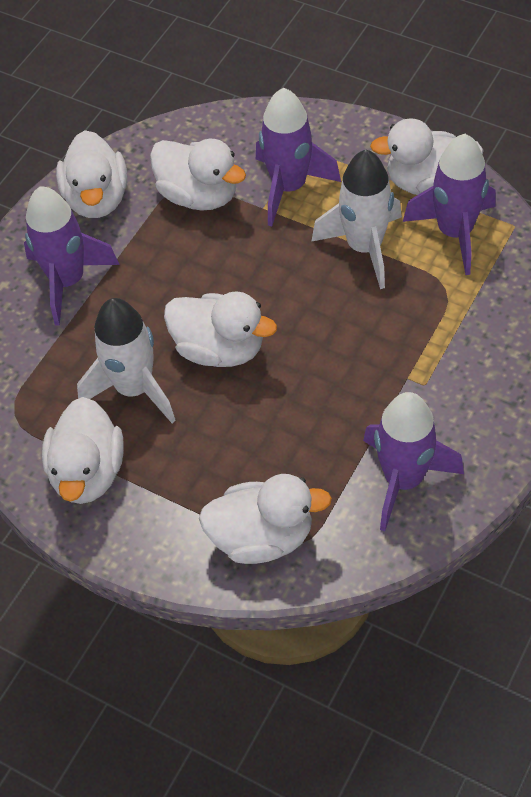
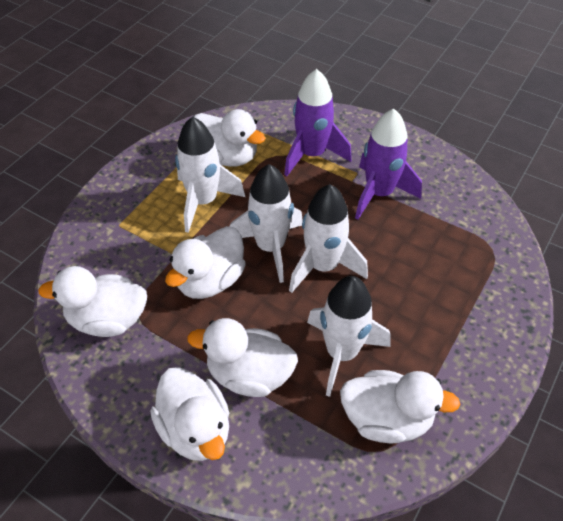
purple rocket: 4 -> 2
white rocket: 2 -> 4

